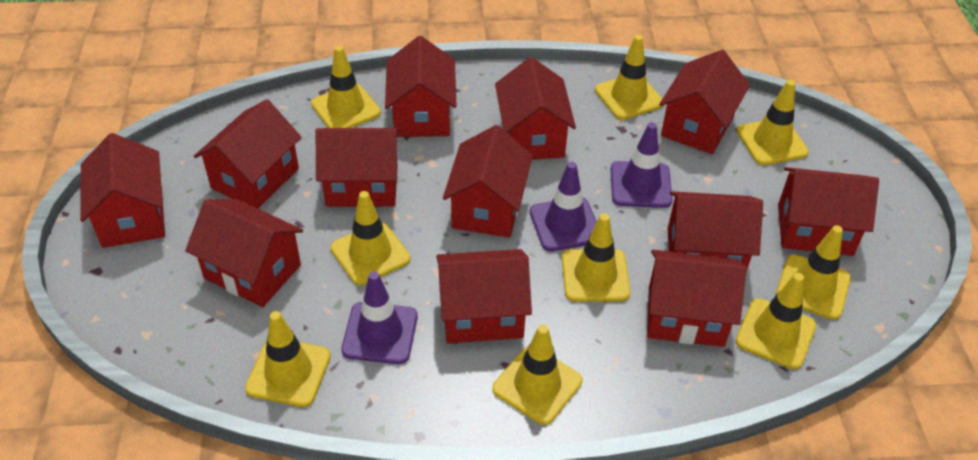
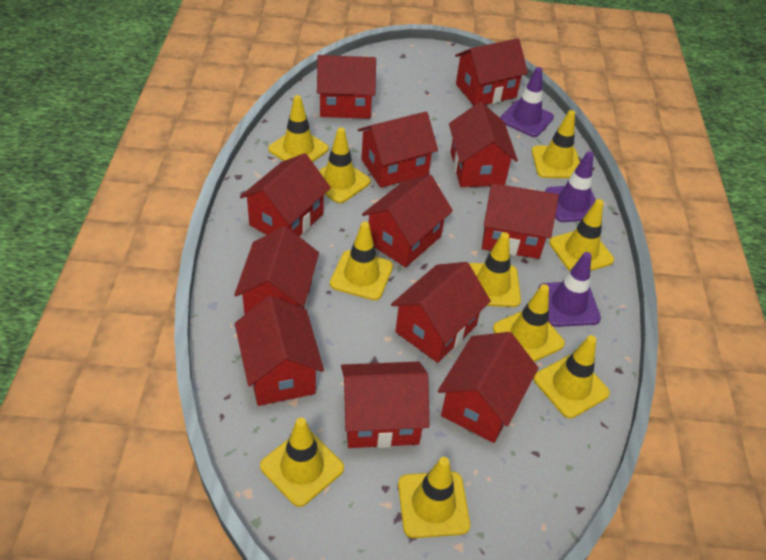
yellow traffic cone: 9 -> 10

